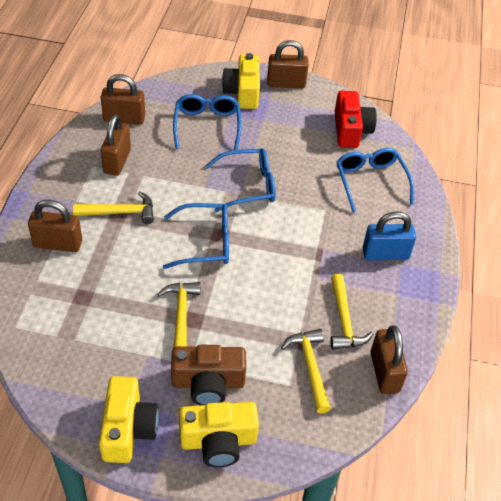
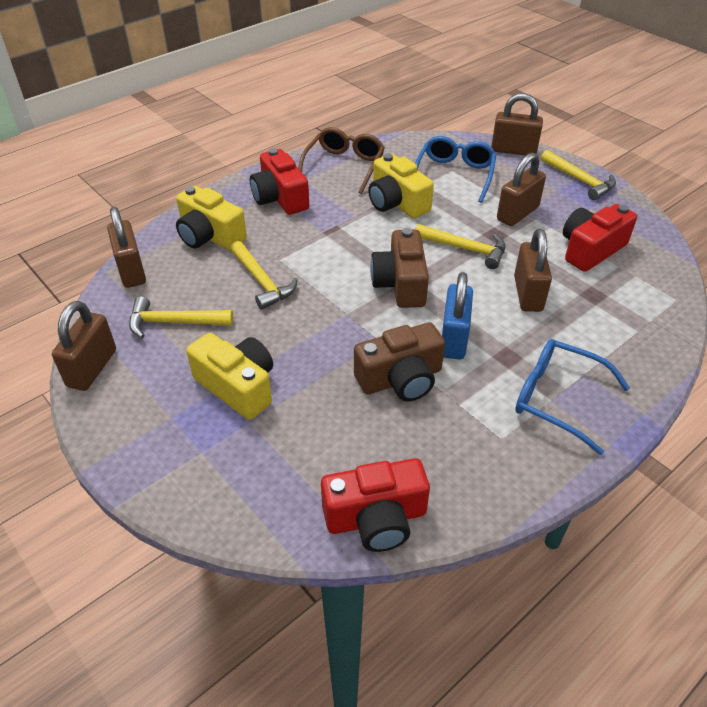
blue glasses: 4 -> 2
brown camera: 1 -> 2
brown glasses: 0 -> 1
red camera: 1 -> 3

